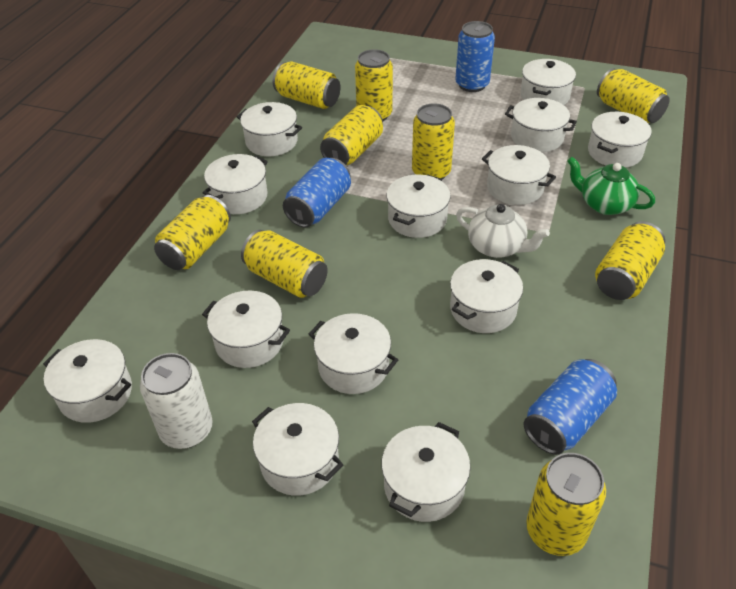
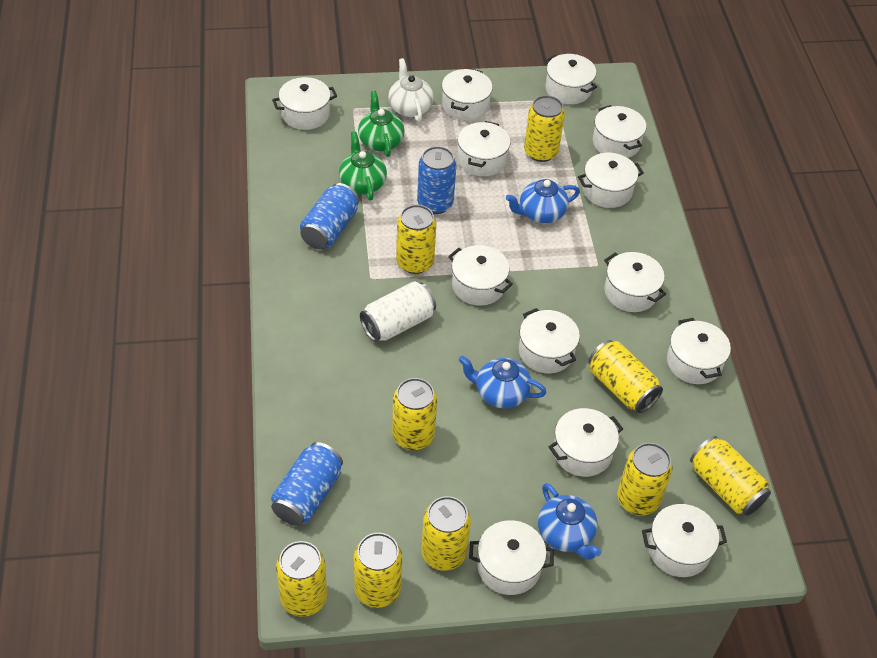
blue teapot: 0 -> 3
green teapot: 1 -> 2

